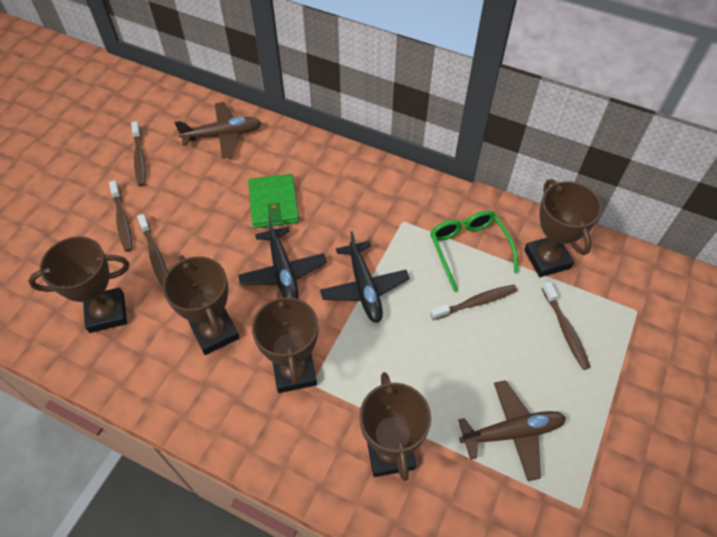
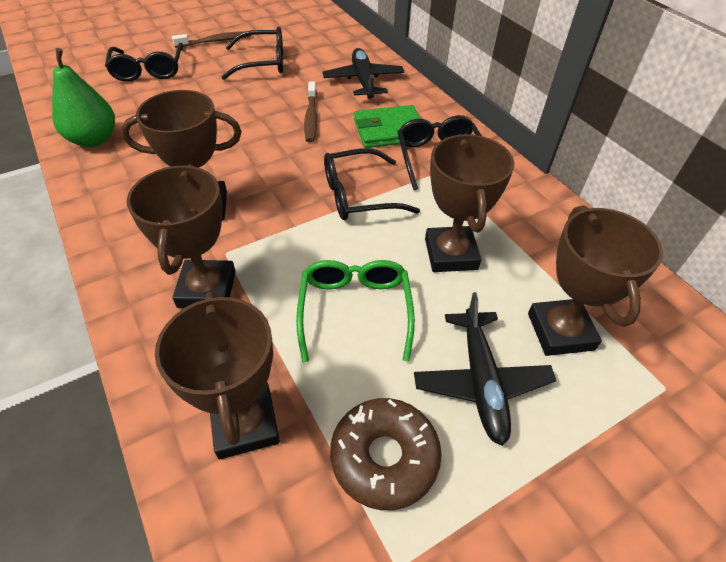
black glasses: 0 -> 4
brown donut: 0 -> 1
brown plane: 2 -> 0
brown toothbrush: 5 -> 2
green pear: 0 -> 1

